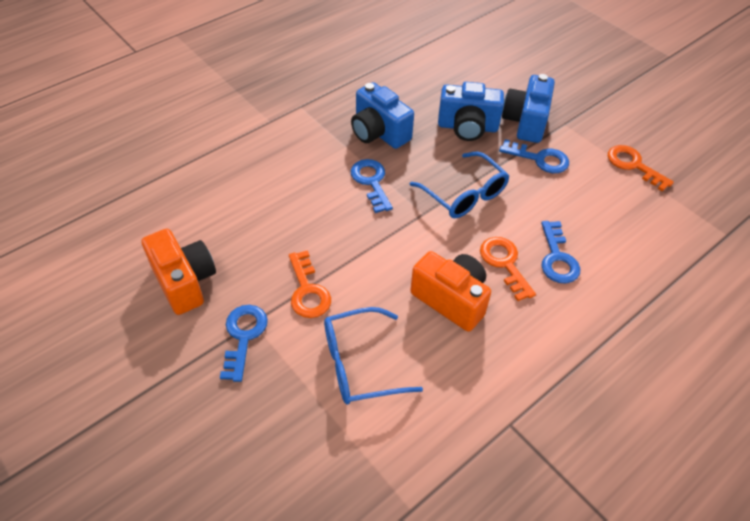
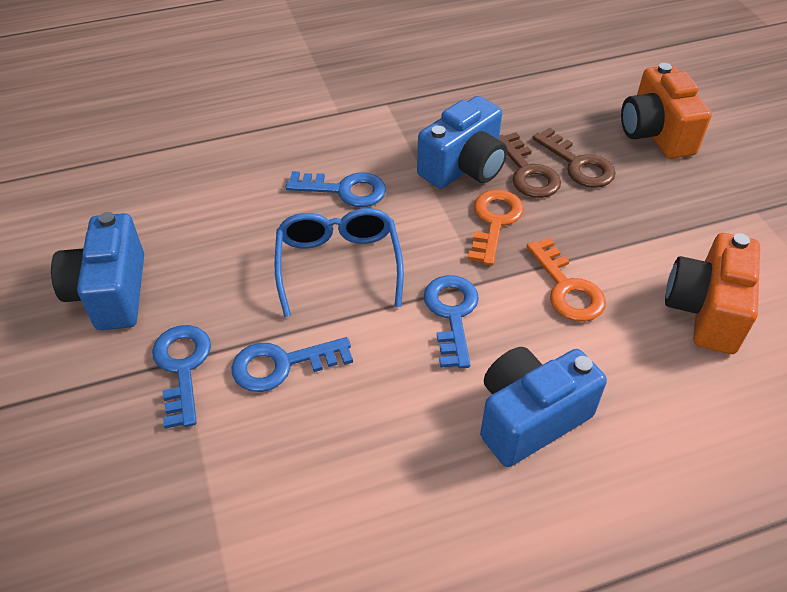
blue glasses: 2 -> 1
brown key: 0 -> 2
orange key: 3 -> 2

